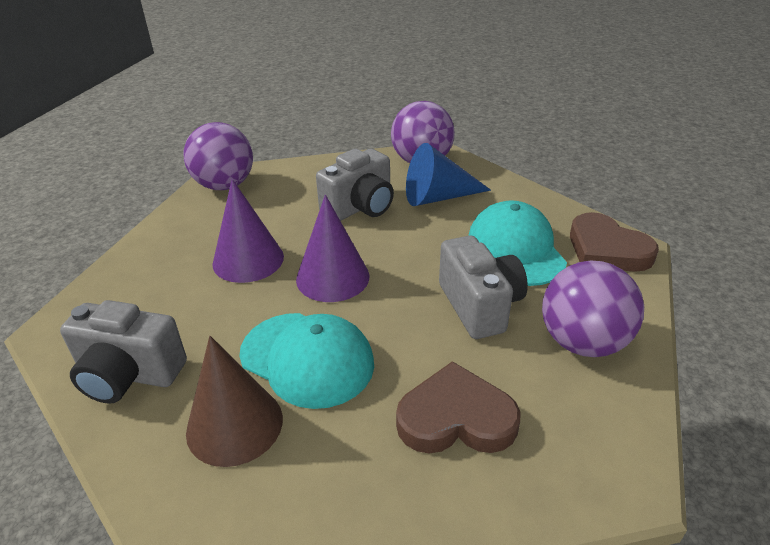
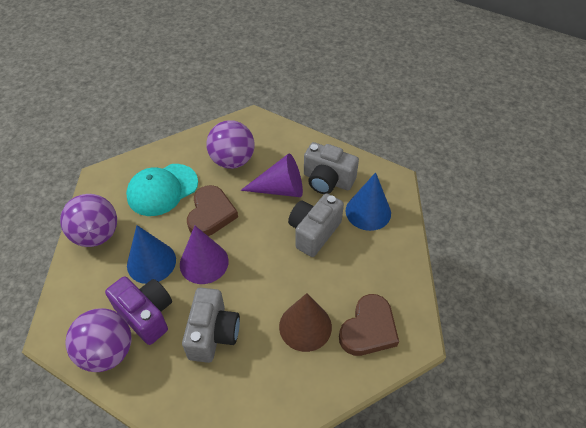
blue cone: 1 -> 2
purple camera: 0 -> 1
turquoise cap: 2 -> 1

